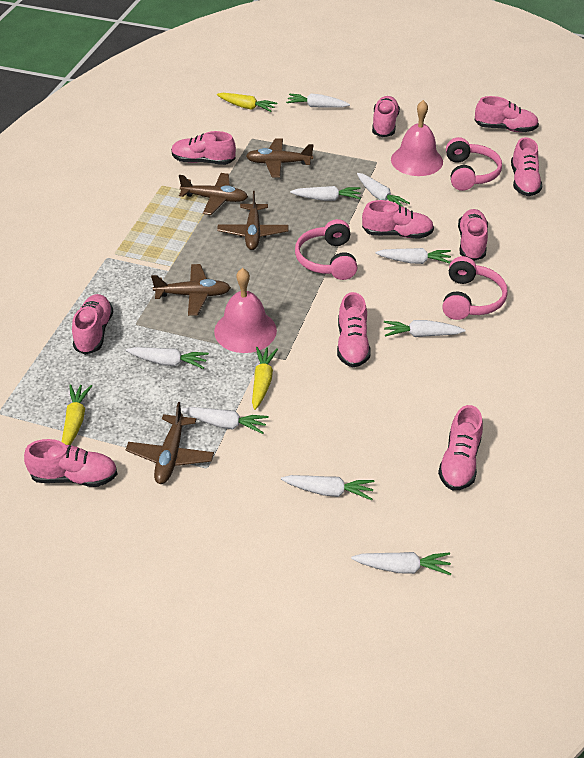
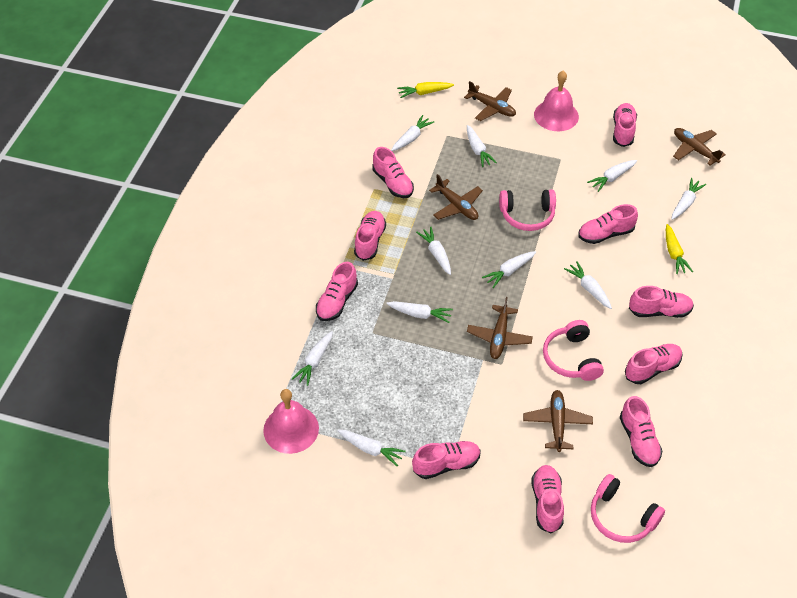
white carrot: 9 -> 10
yellow carrot: 3 -> 2

